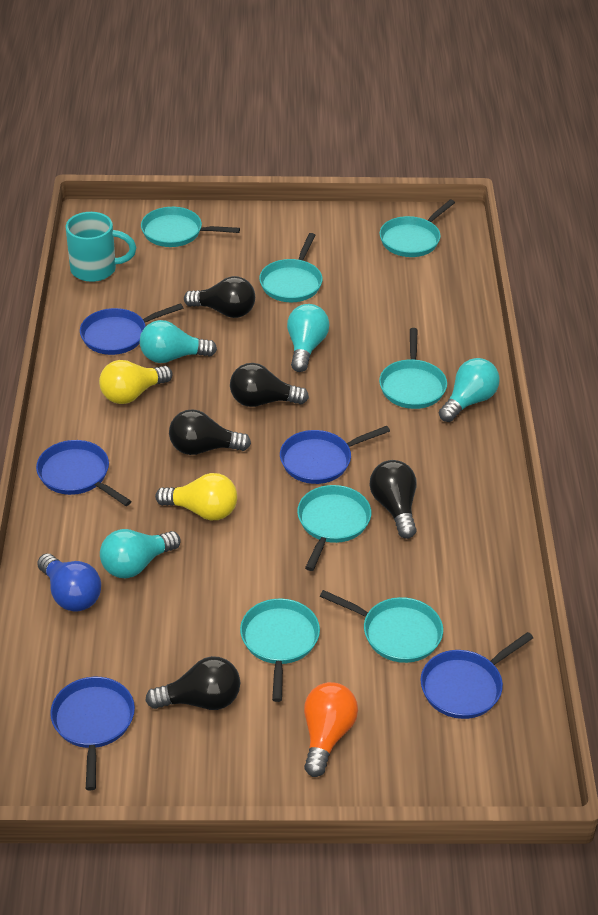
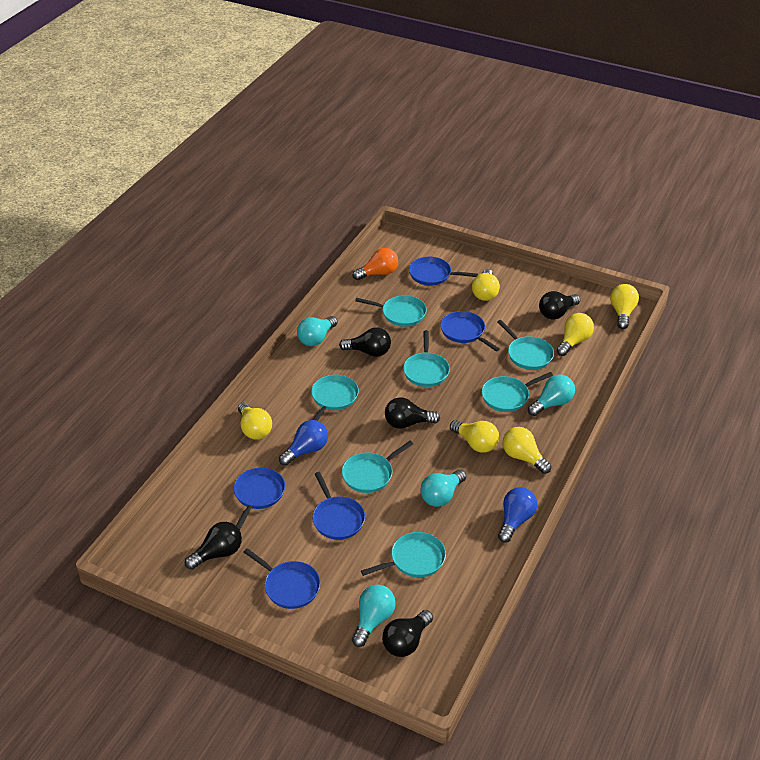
blue light bulb: 1 -> 2
turquoise mug: 1 -> 0
yellow light bulb: 2 -> 6

